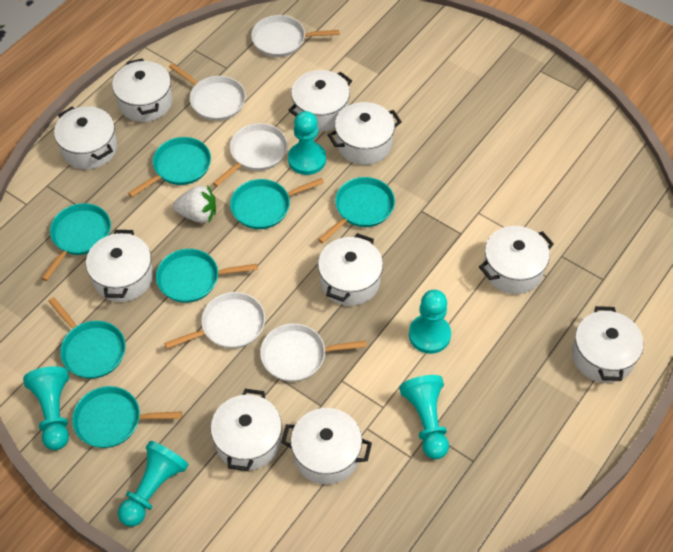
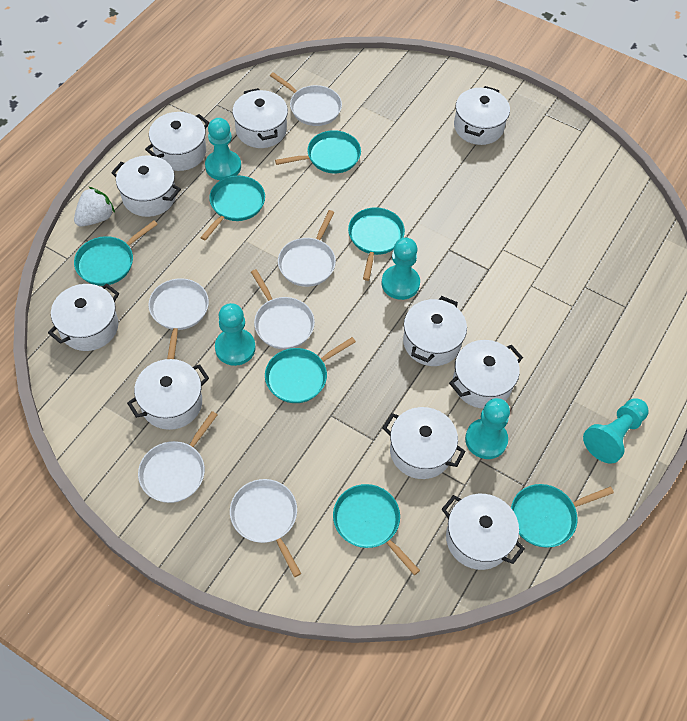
white pan: 5 -> 6

